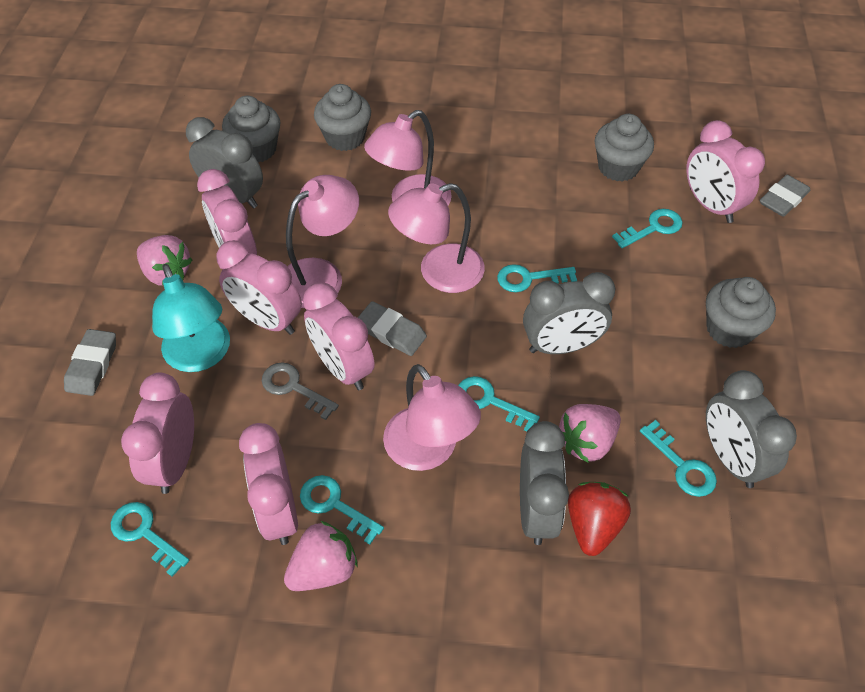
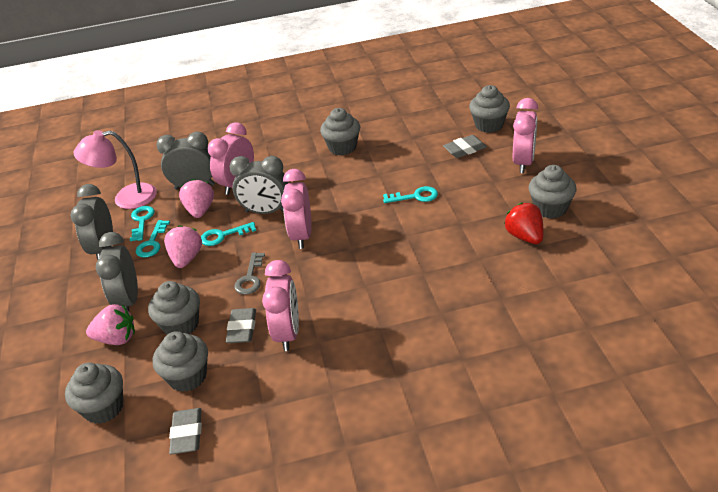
grey cupcake: 4 -> 6
pink clock: 6 -> 4
pink lamp: 4 -> 1
turquoise key: 6 -> 4
turquoise lamp: 1 -> 0

